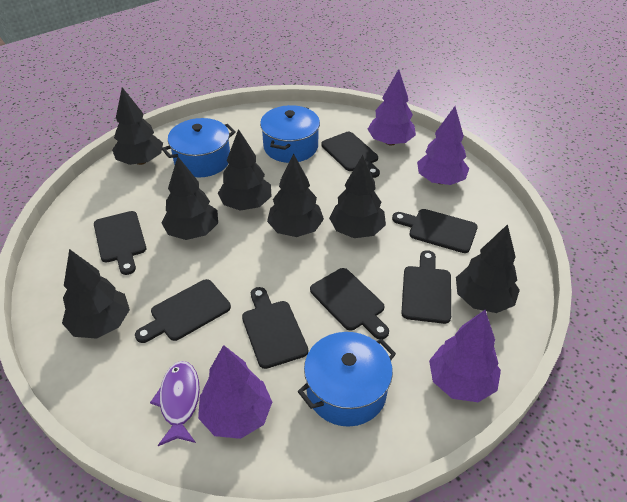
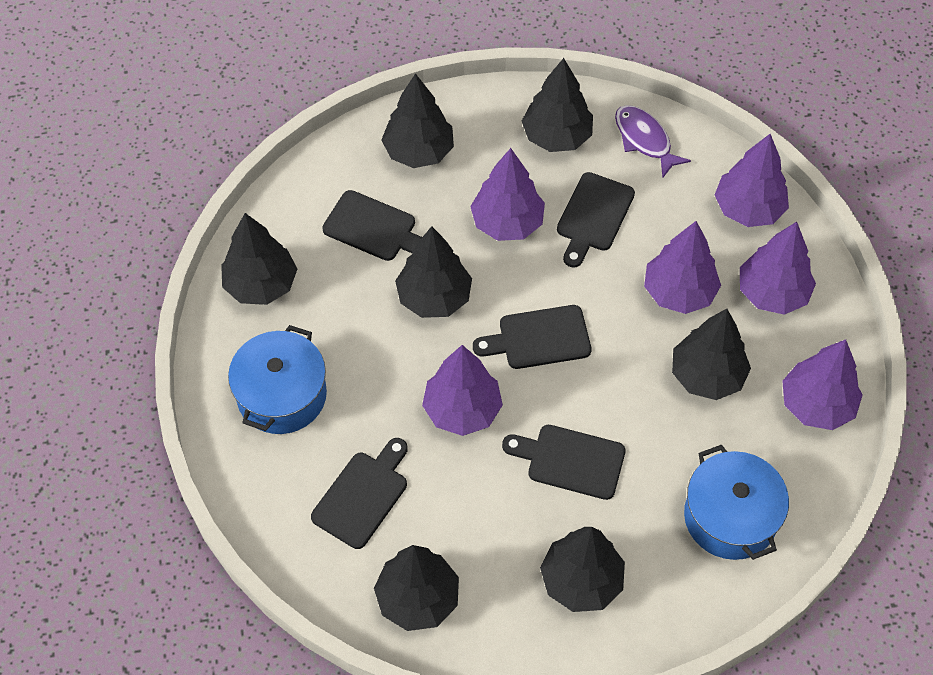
black cutting board: 7 -> 5
blue pot: 3 -> 2
purple tree: 4 -> 6

